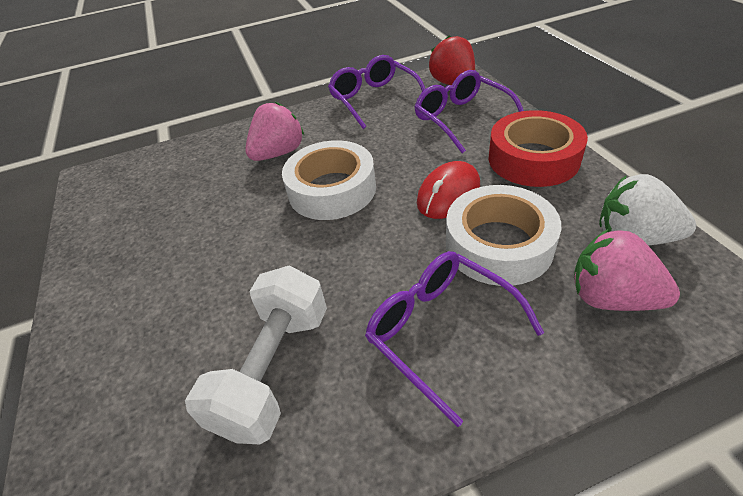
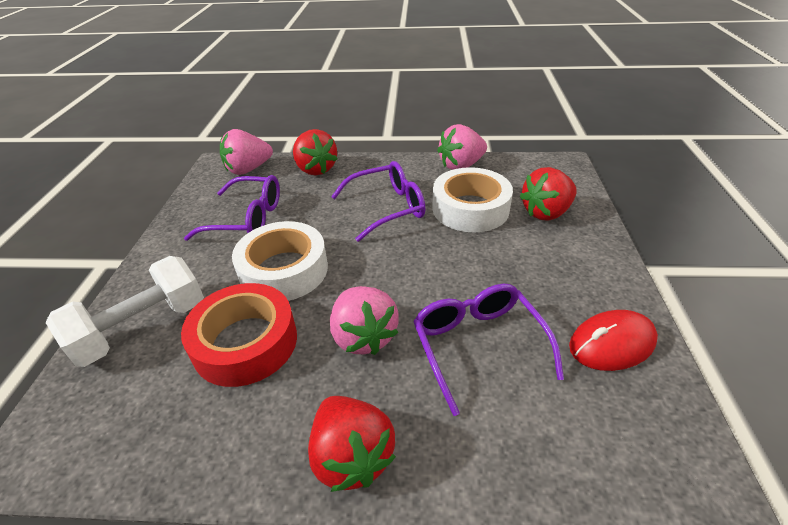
pink strawberry: 2 -> 3
red strawberry: 1 -> 3
white strawberry: 1 -> 0

